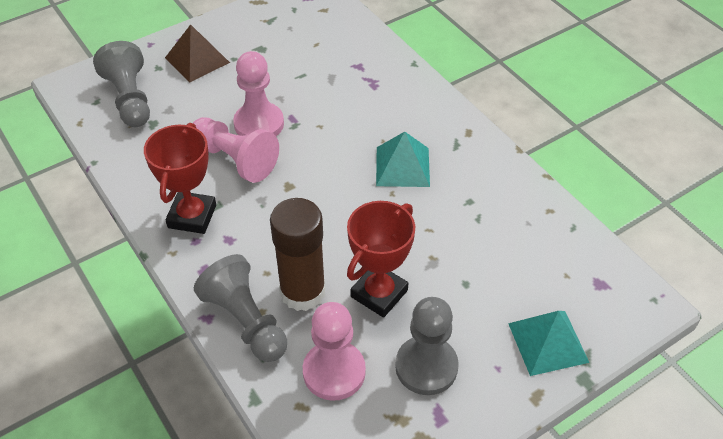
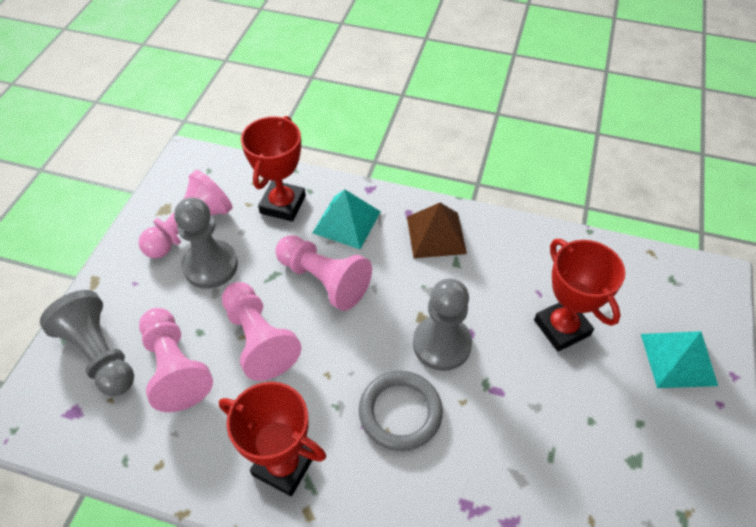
brown glue stick: 1 -> 0
grey ring: 0 -> 1
pink pawn: 3 -> 4
red trophy: 2 -> 3

